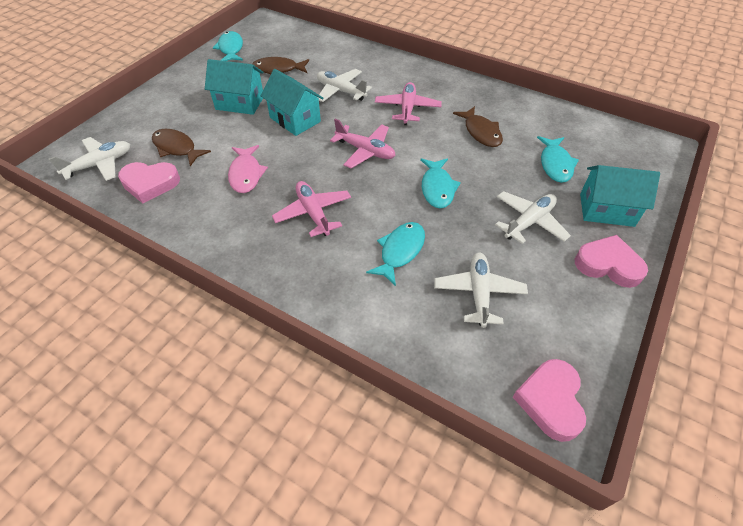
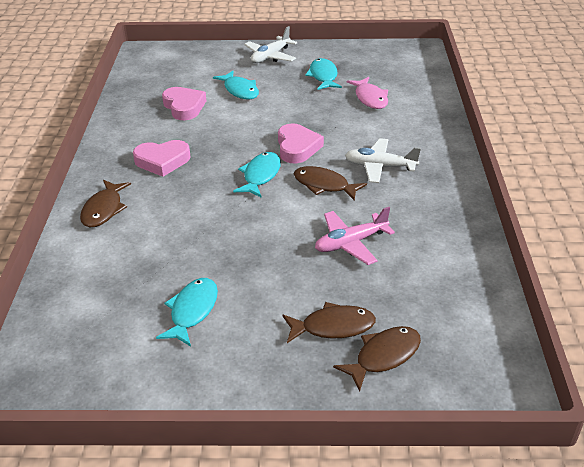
brown fish: 3 -> 4
pink plane: 3 -> 1
turquoise house: 3 -> 0
white plane: 4 -> 2

